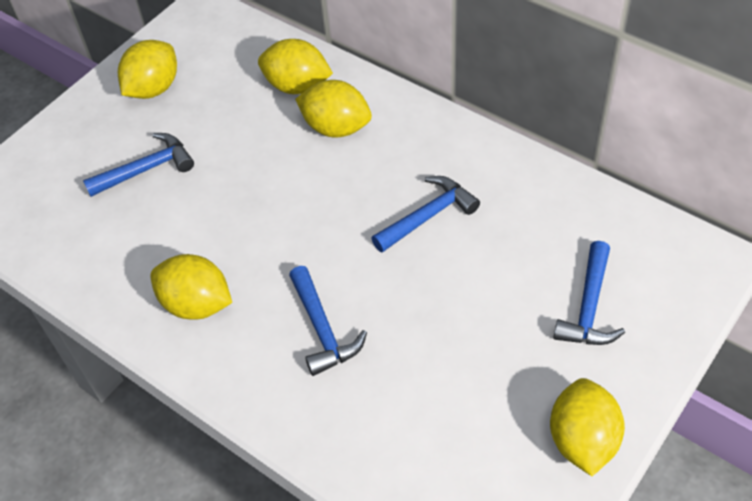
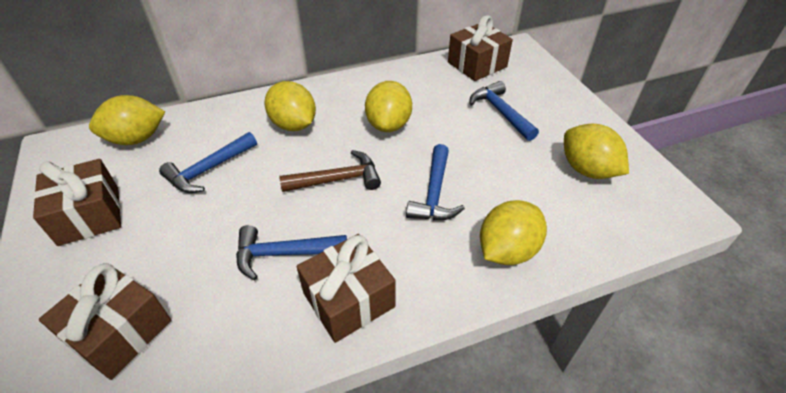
brown gift: 0 -> 4
brown hammer: 0 -> 1

